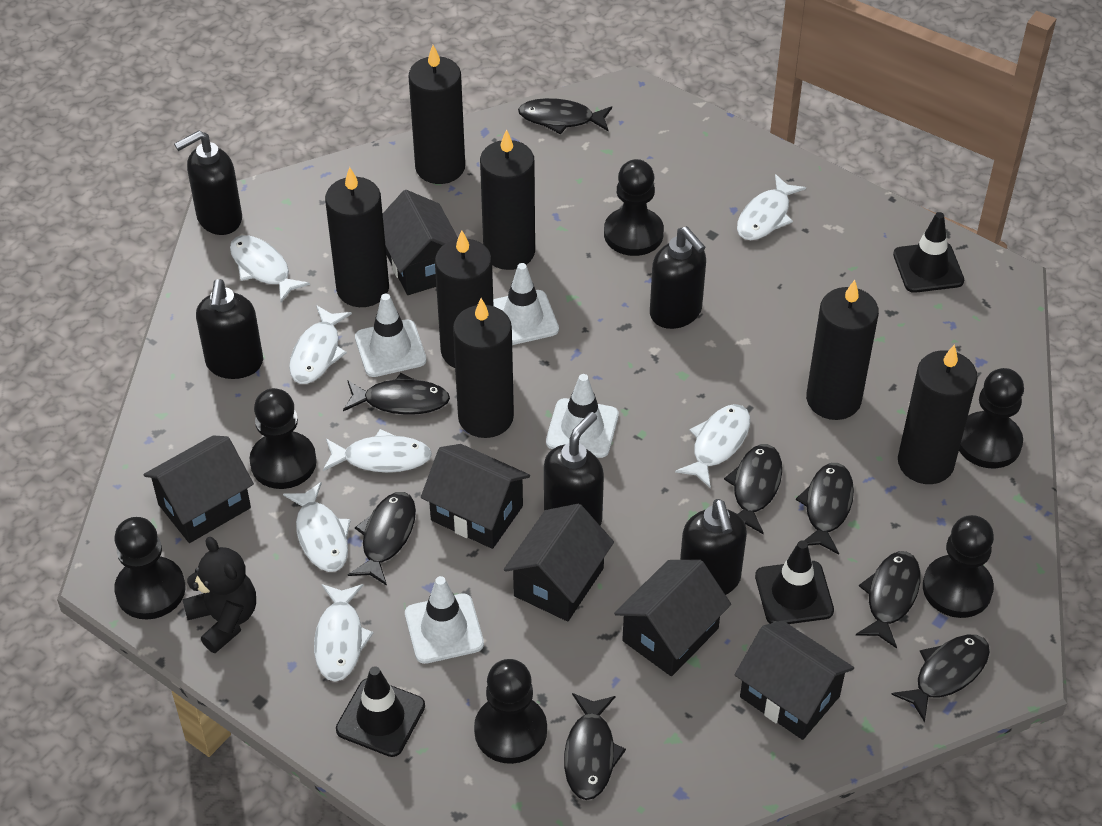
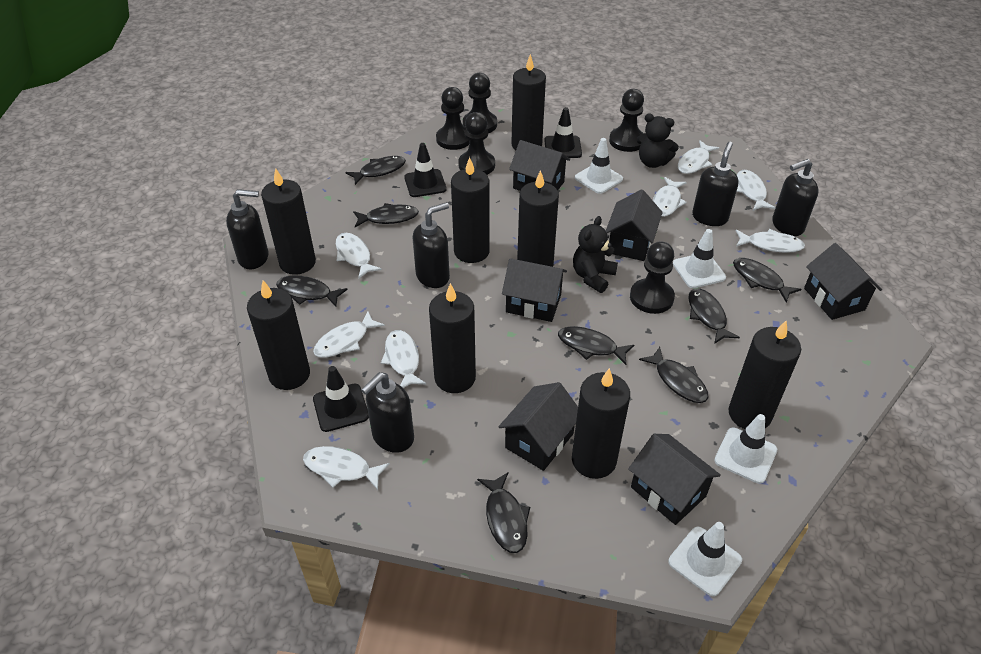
black candle: 7 -> 8
black pawn: 6 -> 5
black teddy bear: 1 -> 2
white fish: 7 -> 8

